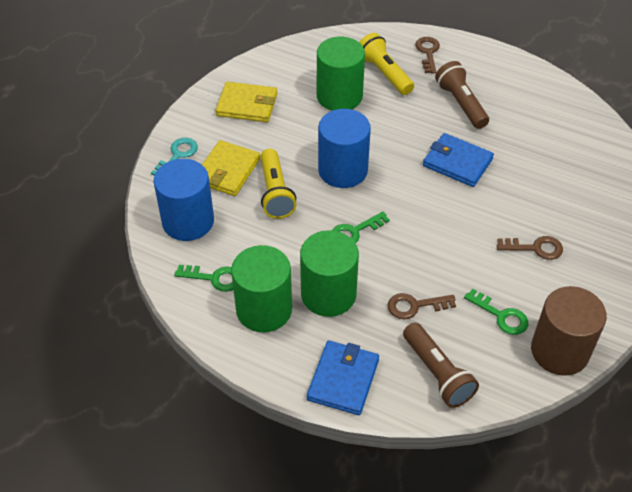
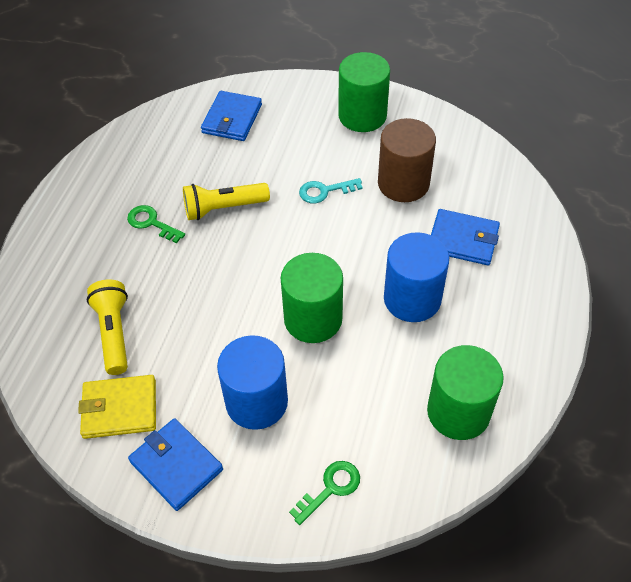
blue wallet: 2 -> 3
brown flashlight: 2 -> 0
brown key: 3 -> 0
green key: 3 -> 2
yellow wallet: 2 -> 1

